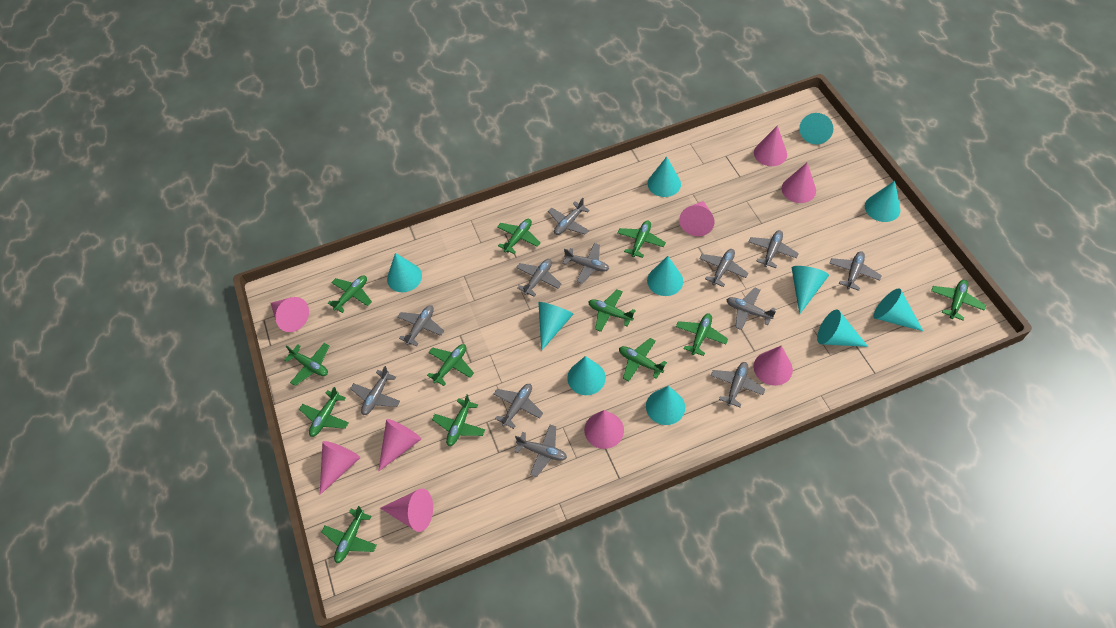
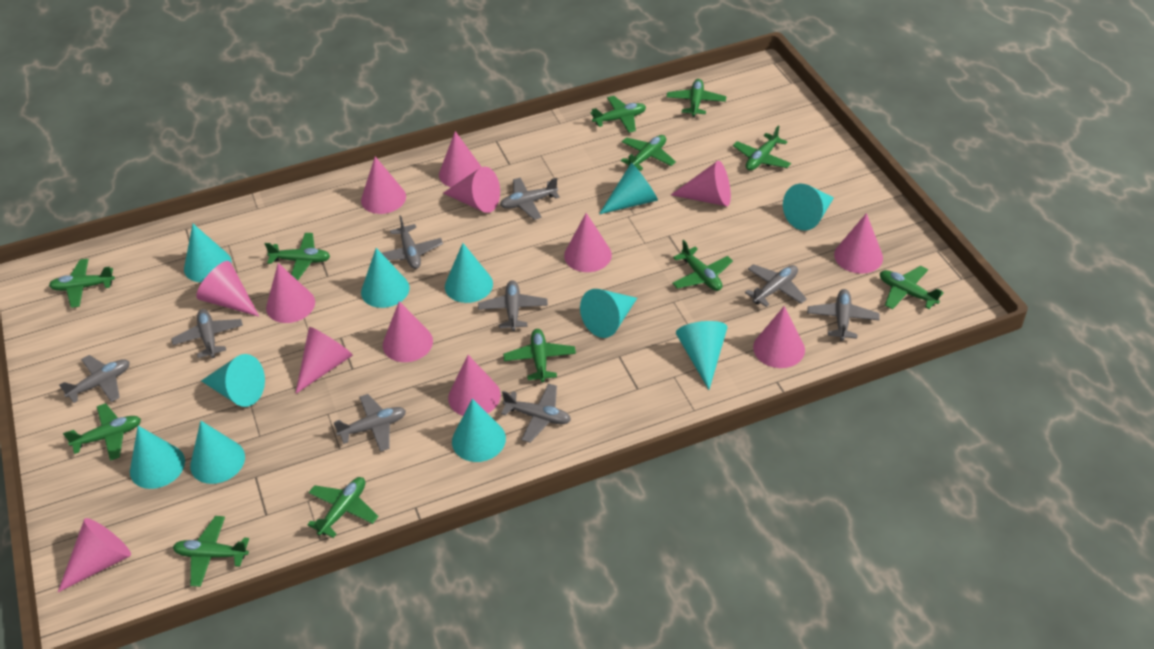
grey plane: 12 -> 9
pink cone: 9 -> 13

